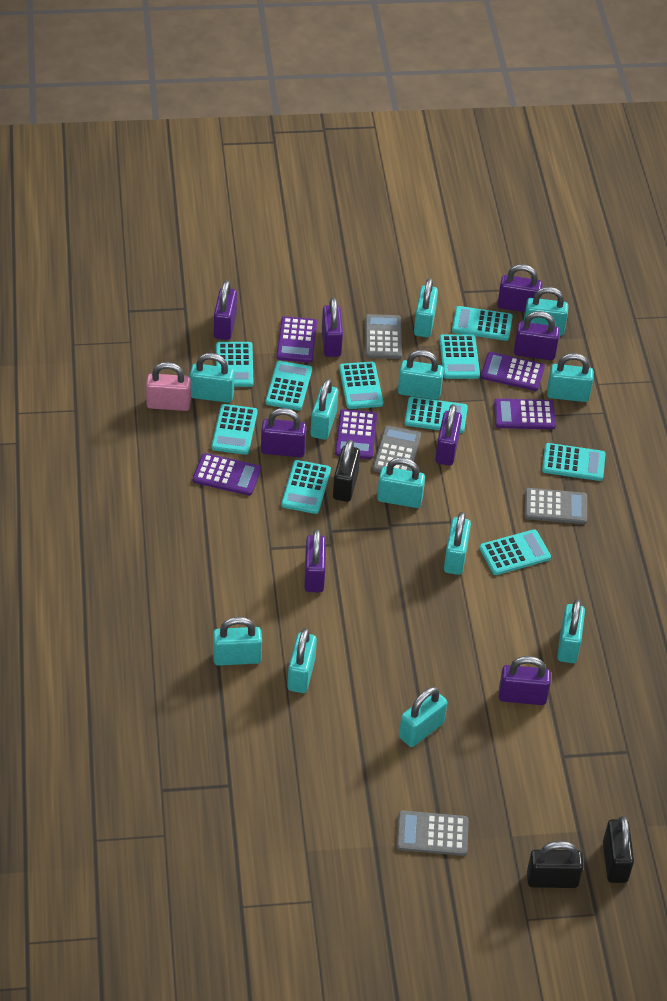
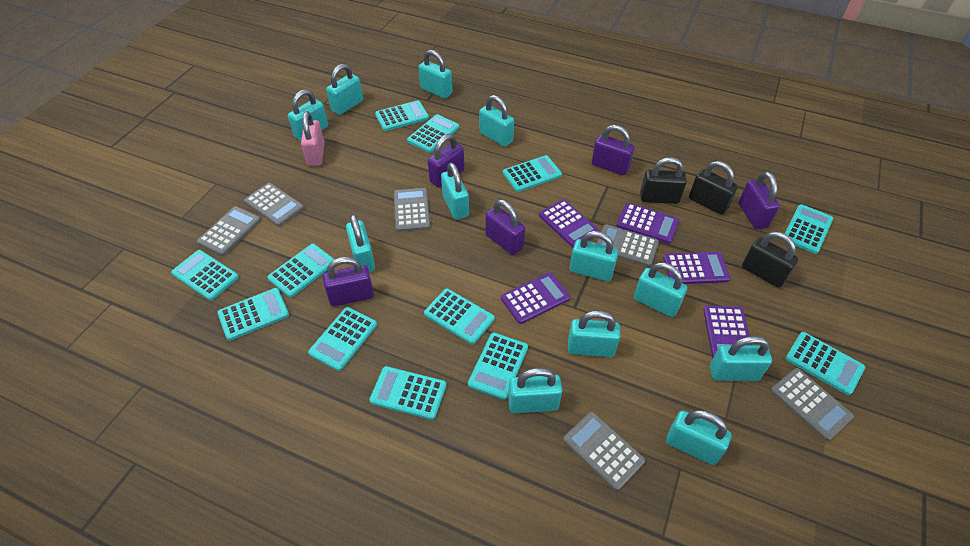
grey calculator: 4 -> 6
purple padlock: 8 -> 5
turquoise calculator: 10 -> 12

